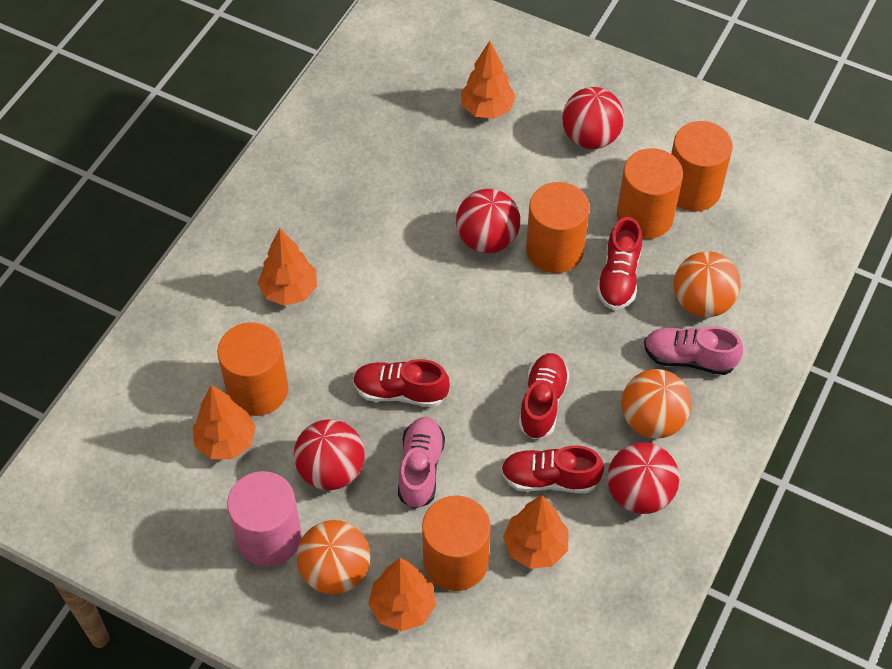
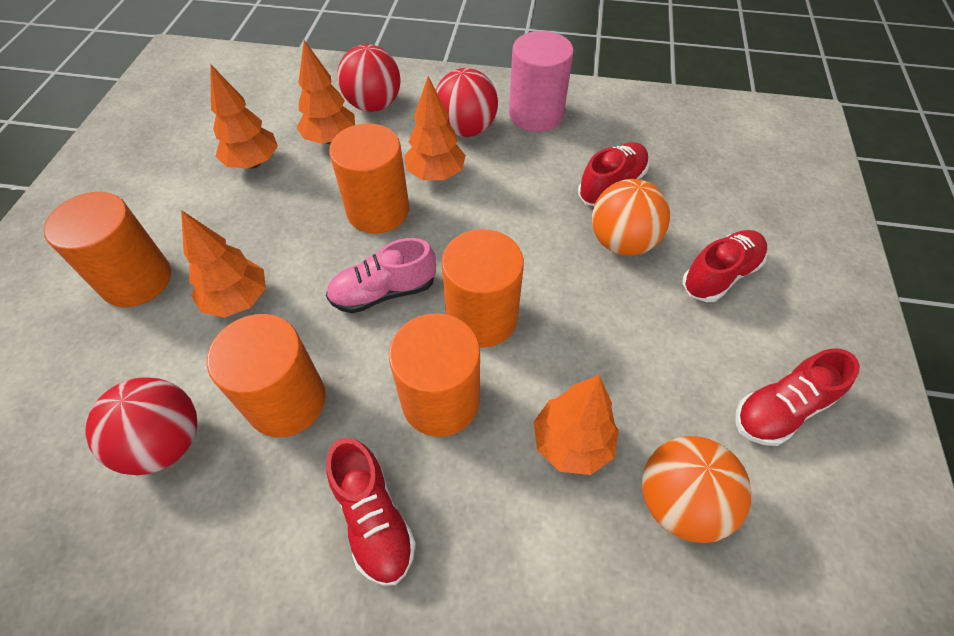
orange ball: 3 -> 2
pink shoe: 2 -> 1
red ball: 4 -> 3

